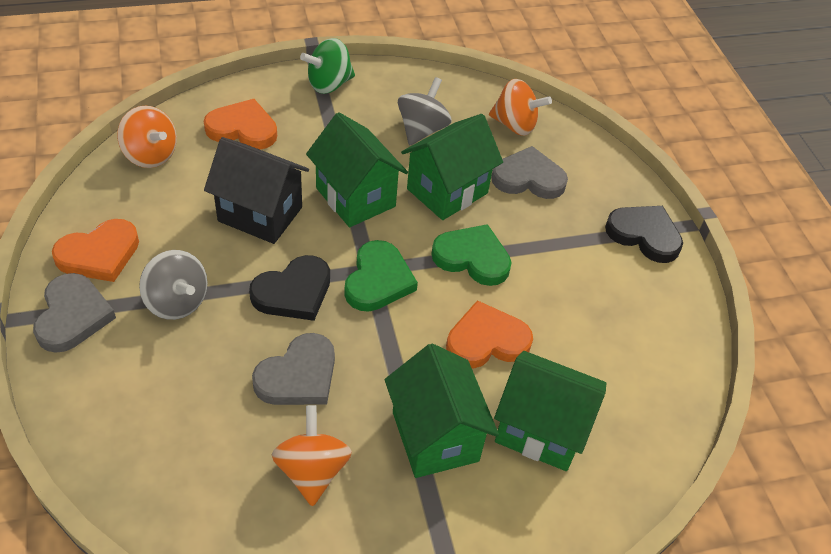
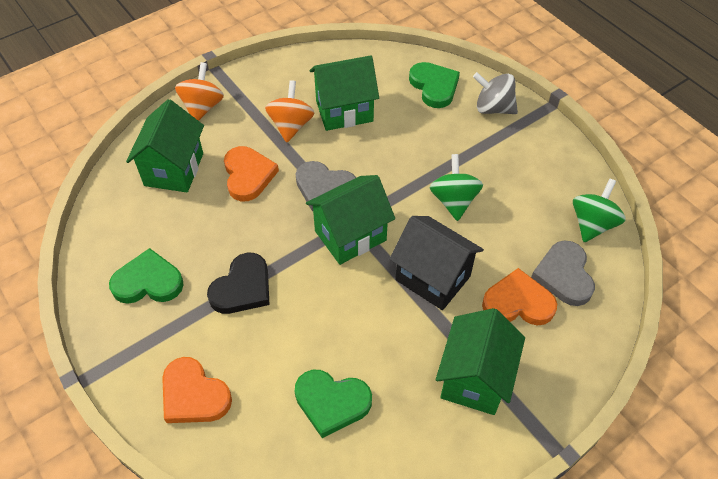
black heart: 2 -> 1
green heart: 2 -> 3
green spinning top: 1 -> 2
grey heart: 3 -> 2
grey spinning top: 2 -> 1
orange spinning top: 3 -> 2

